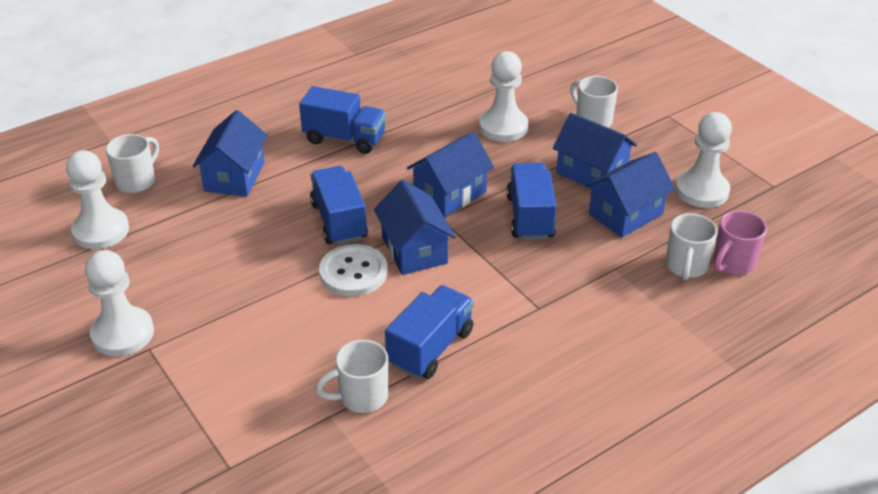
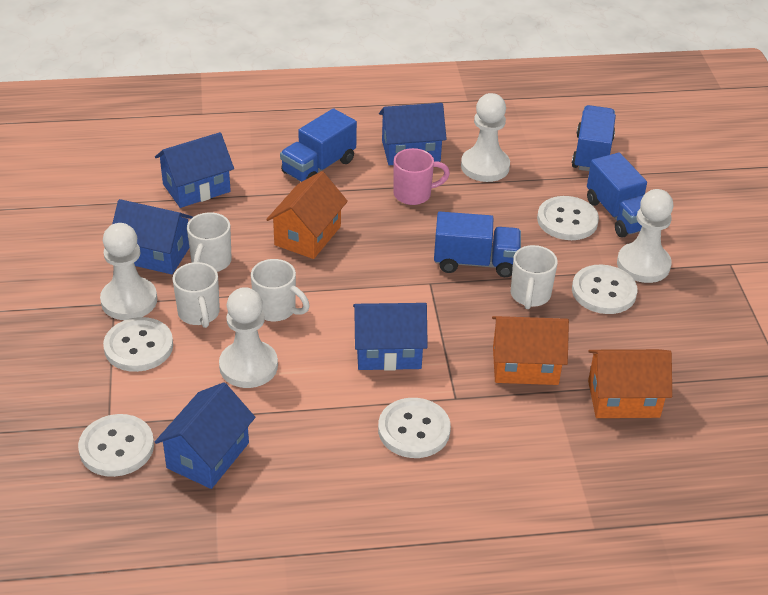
orange house: 0 -> 3
white button: 1 -> 5

